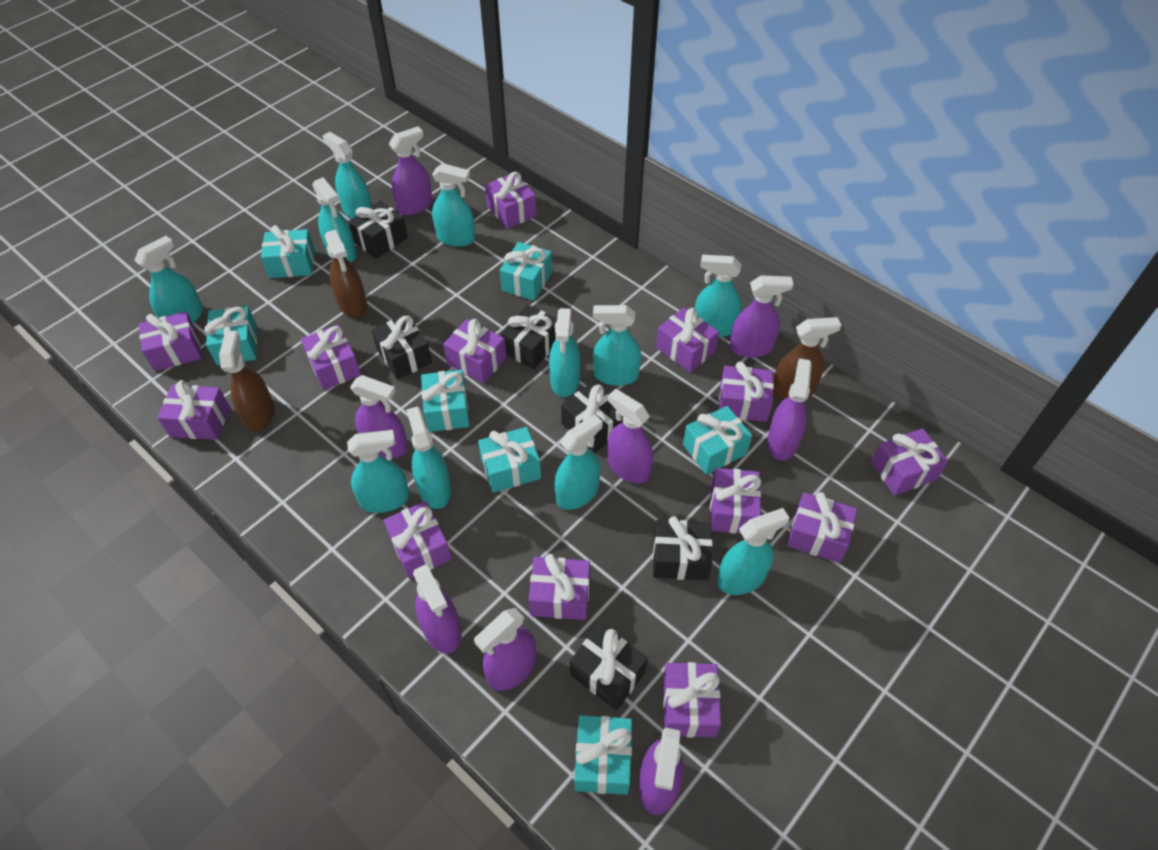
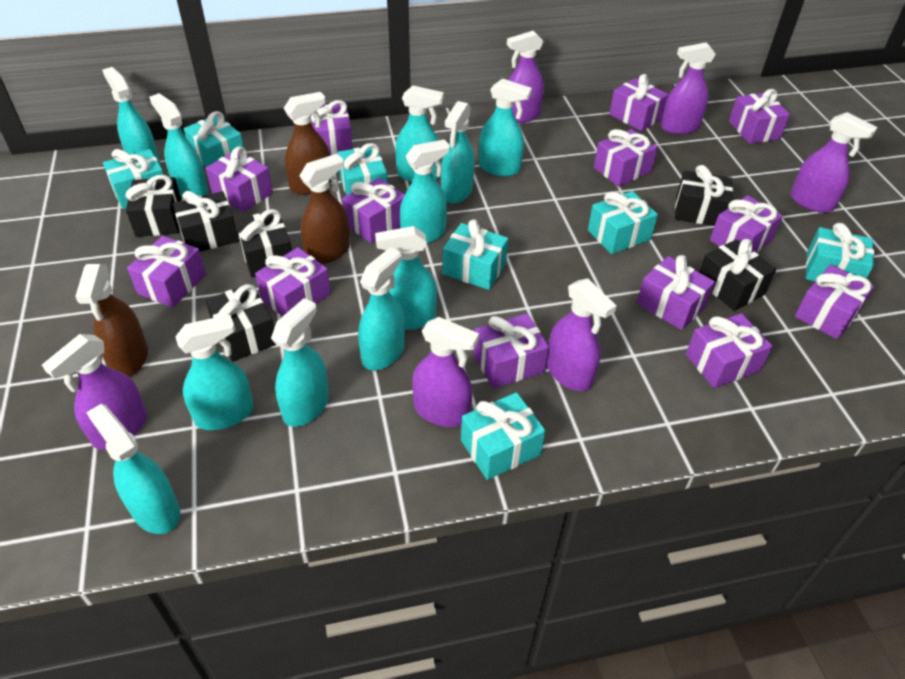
purple spray bottle: 8 -> 6

